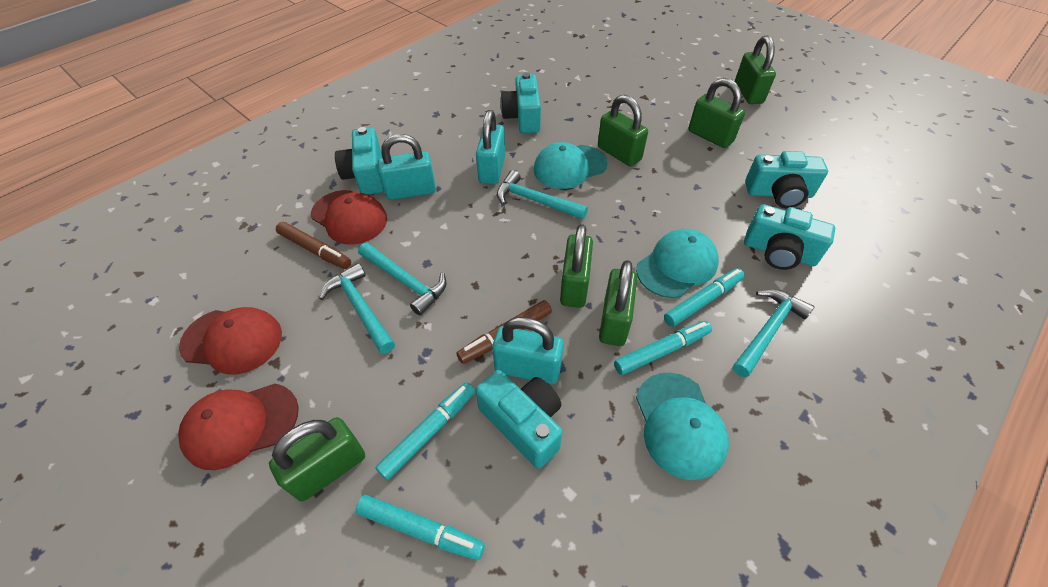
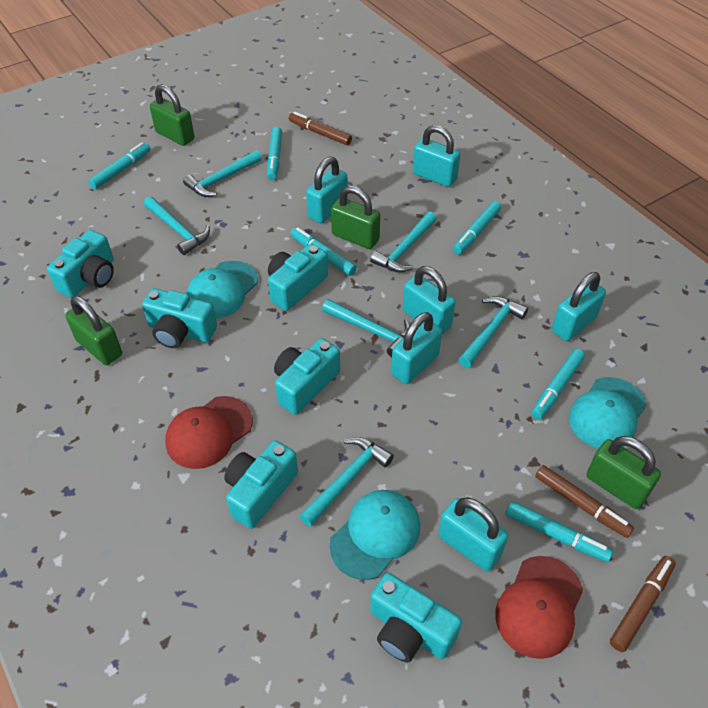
brown marker: 2 -> 3
green padlock: 6 -> 4
red cap: 3 -> 2
turquoise camera: 5 -> 6
turquoise hammer: 4 -> 6
turquoise marker: 4 -> 6
turquoise padlock: 3 -> 6

